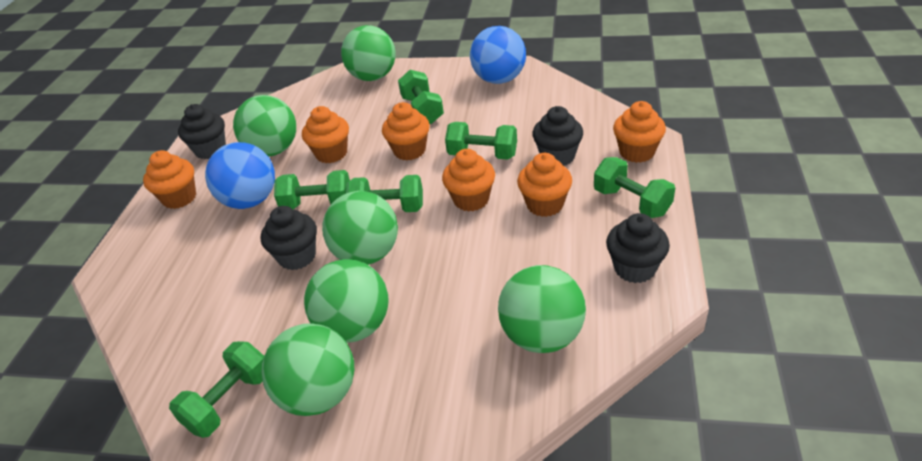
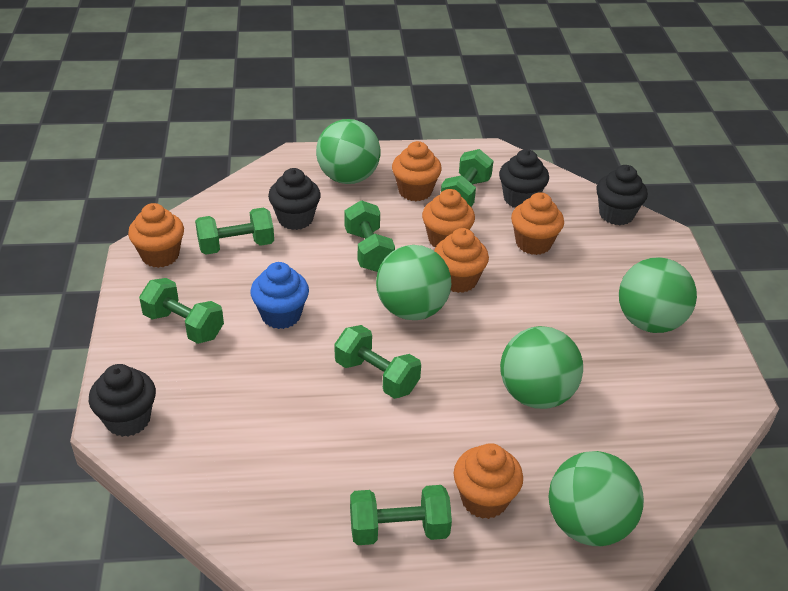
blue ball: 2 -> 0
blue cupcake: 0 -> 1
green ball: 6 -> 5

